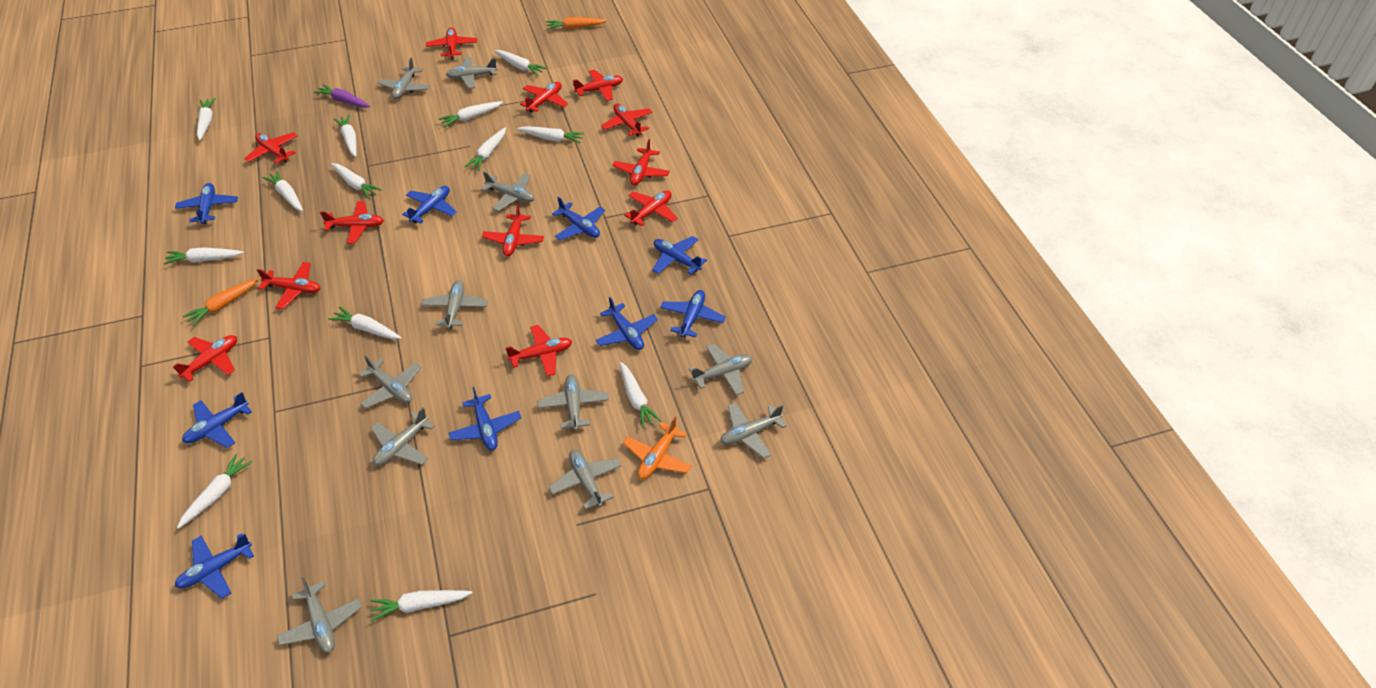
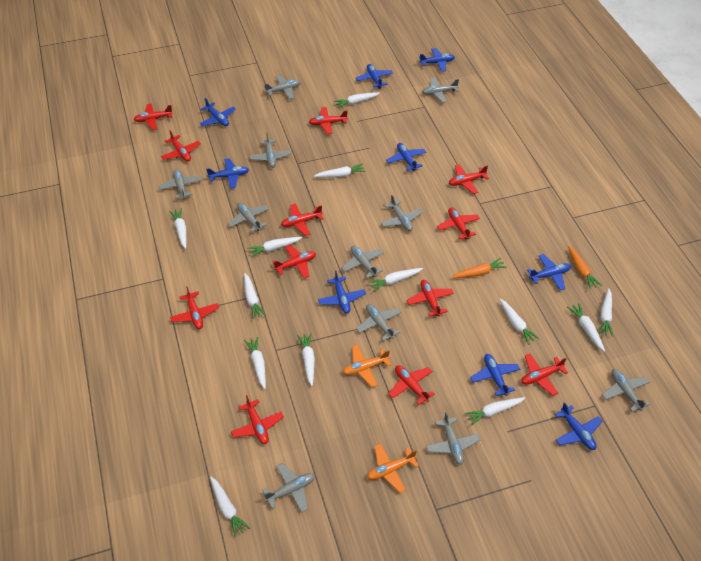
orange plane: 1 -> 2
purple carrot: 1 -> 0

